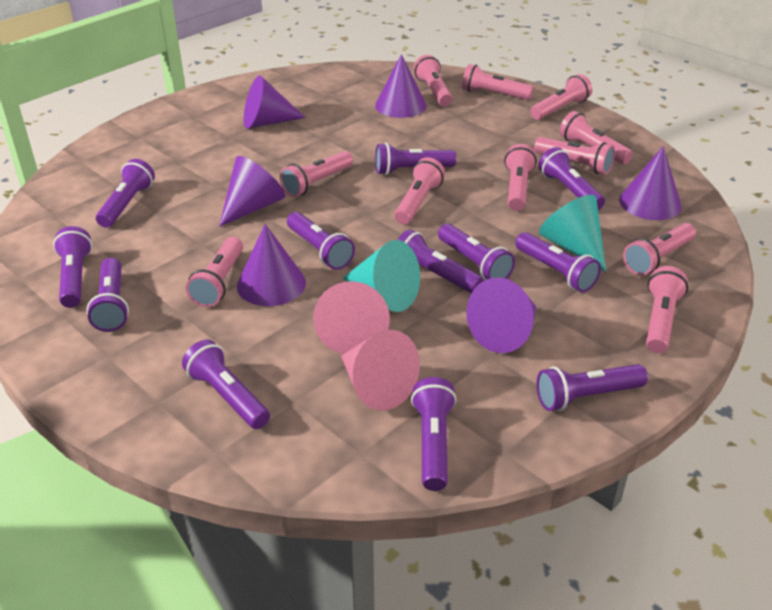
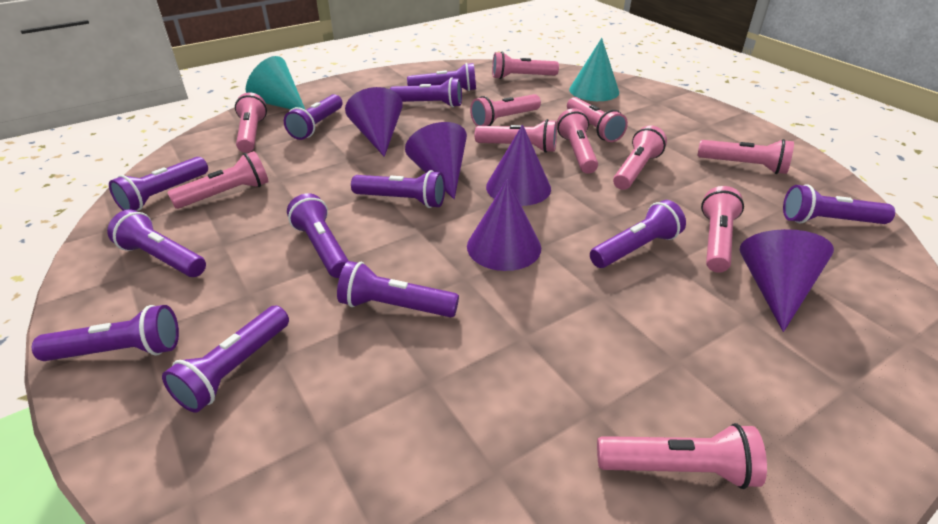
pink cone: 2 -> 0
purple cone: 6 -> 5

